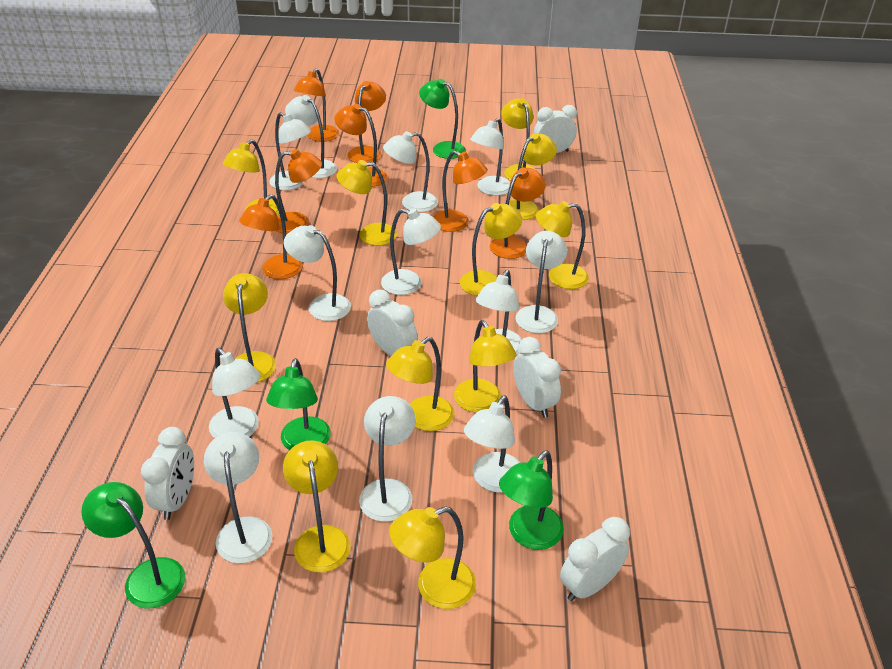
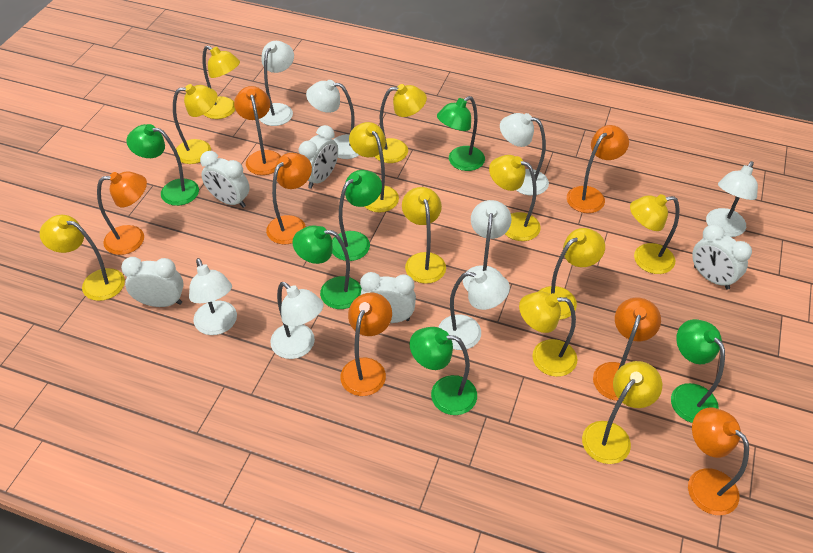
green lamp: 4 -> 6
white lamp: 12 -> 8

